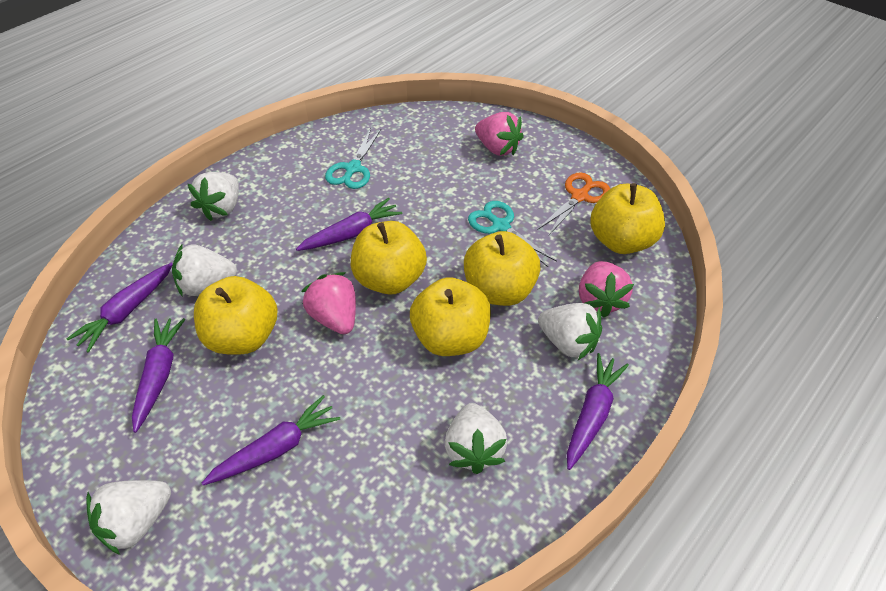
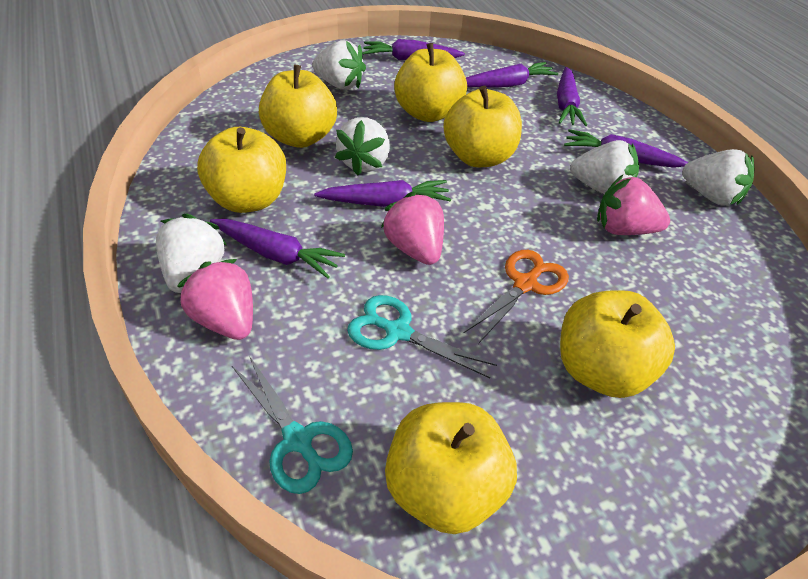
purple carrot: 5 -> 6
yellow apple: 5 -> 6

